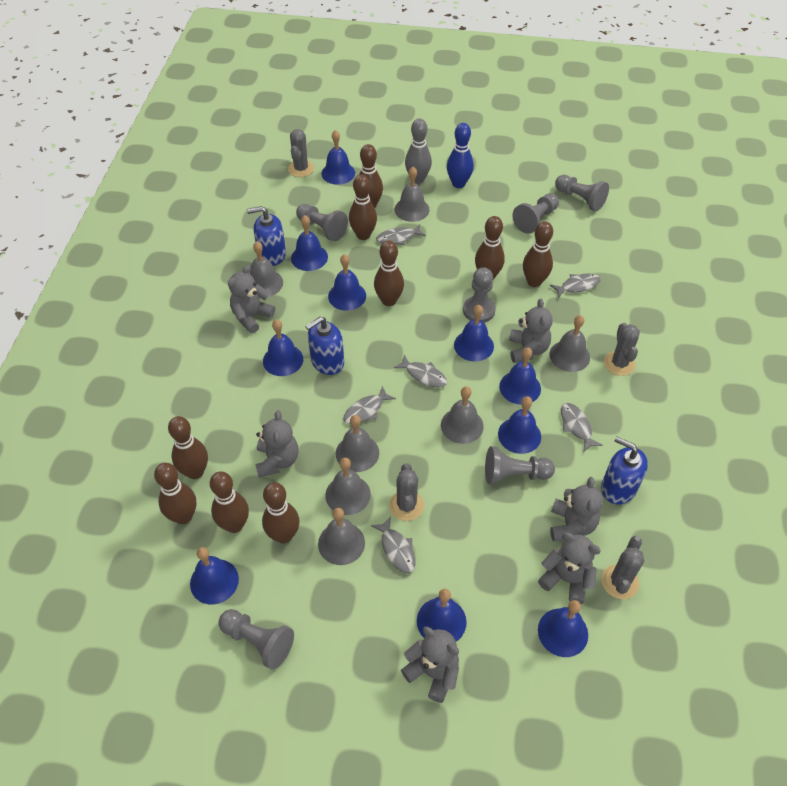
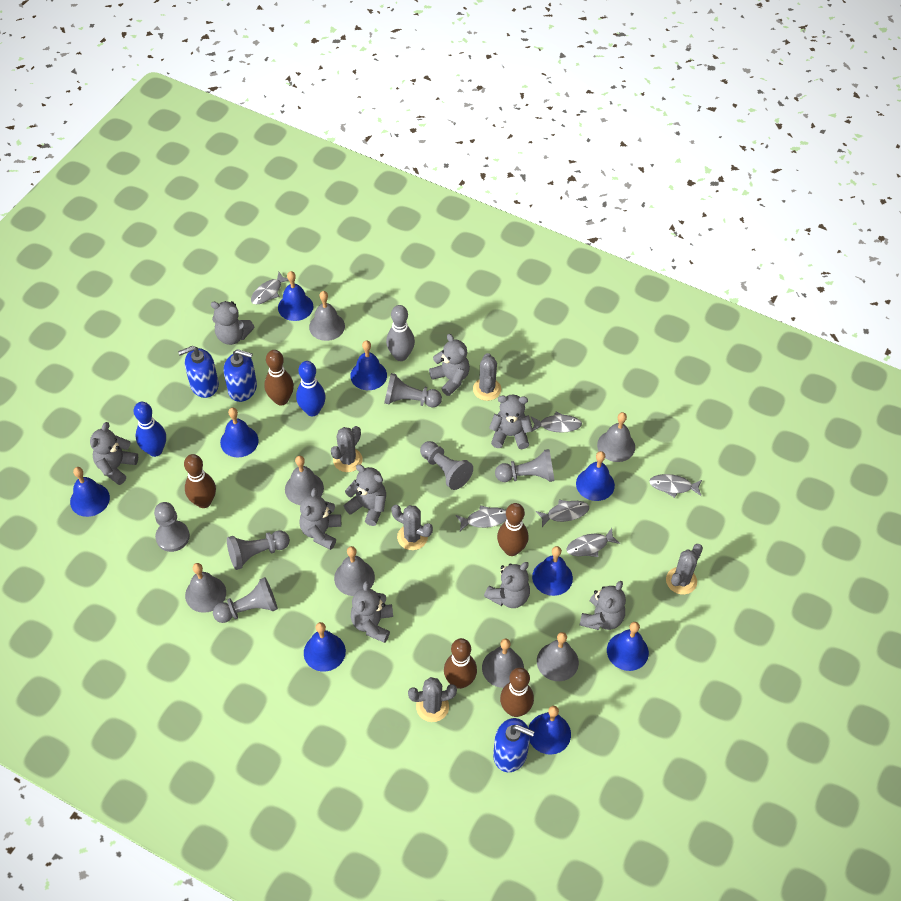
blue bell: 10 -> 9
blue bowling pin: 1 -> 2
brown bowling pin: 9 -> 5
grey cactus: 4 -> 5
grey teddy bear: 6 -> 9

